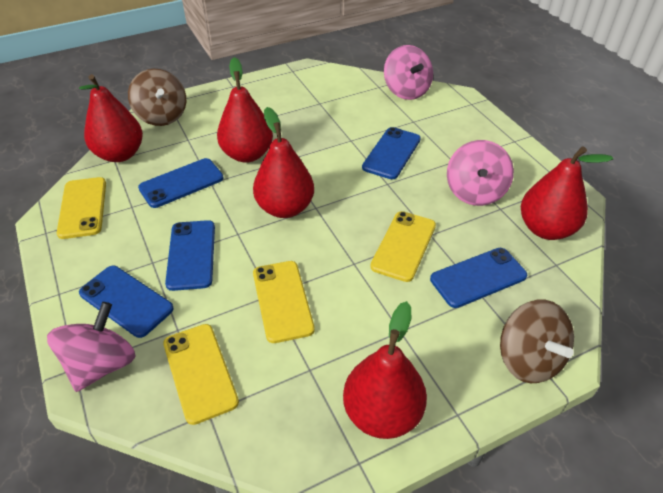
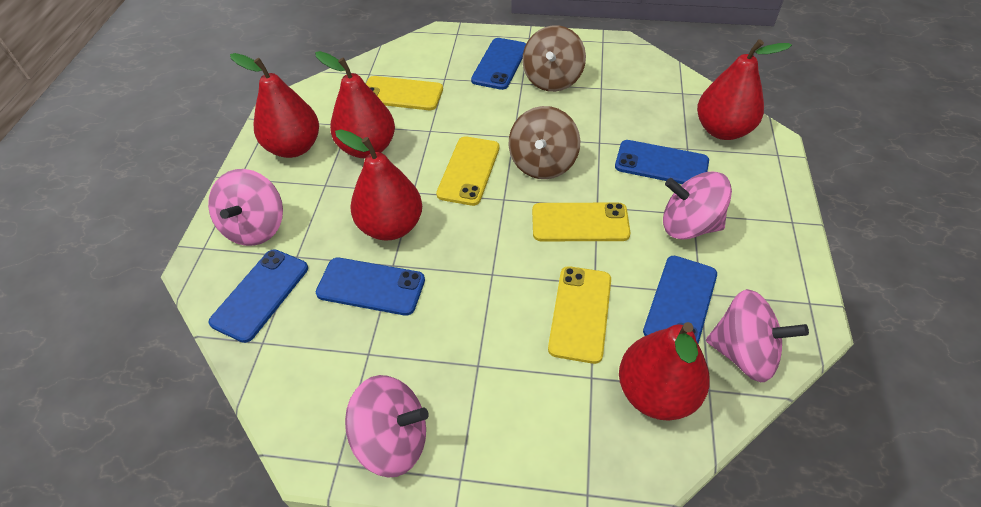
pink spinning top: 3 -> 4

